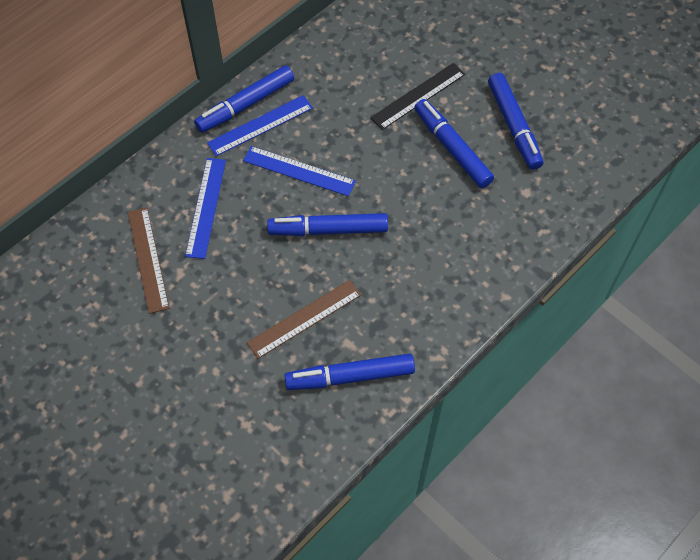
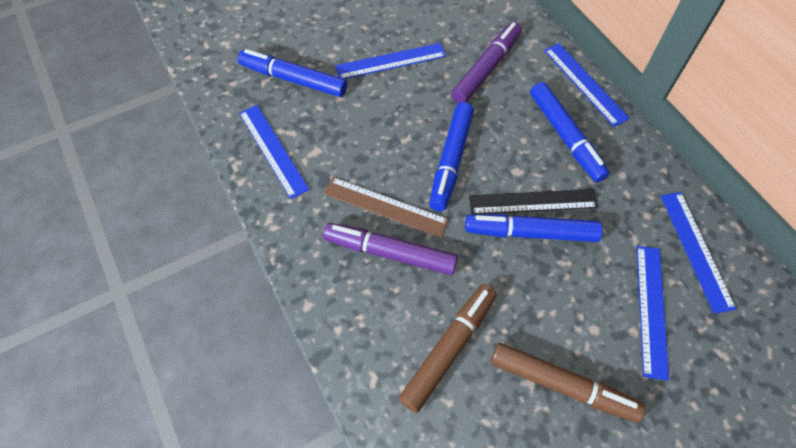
blue marker: 5 -> 4
blue ruler: 3 -> 5
brown marker: 0 -> 2
brown ruler: 2 -> 1
purple marker: 0 -> 2

